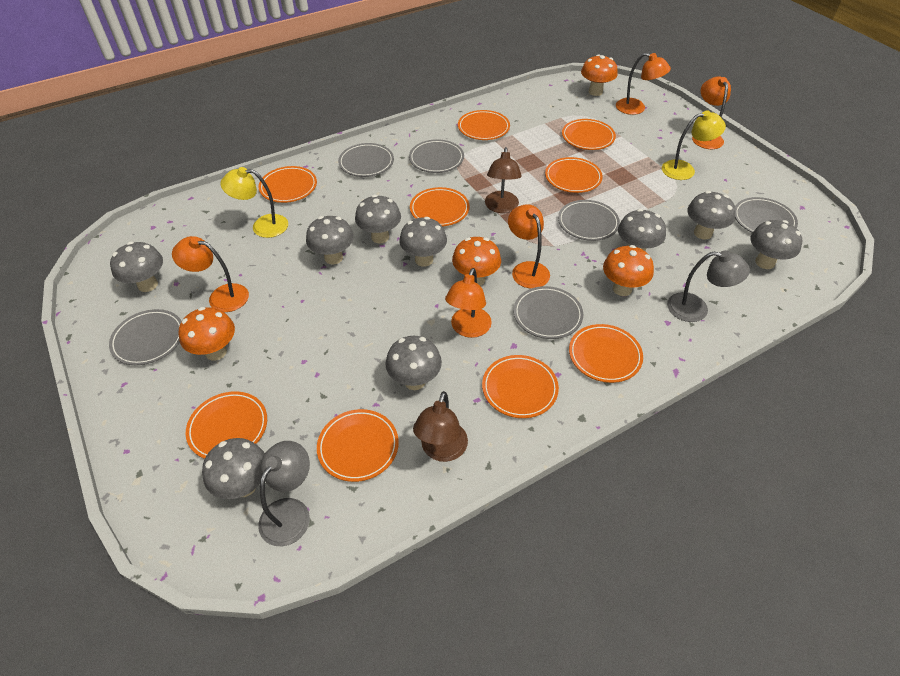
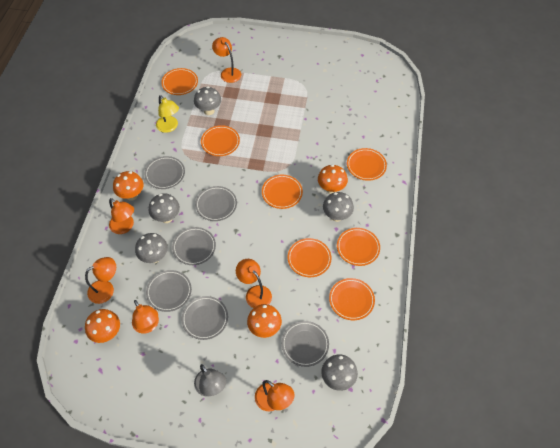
brown lamp: 2 -> 0
grey lamp: 2 -> 1
grey mushroom: 9 -> 5
orange lamp: 5 -> 6
orange plate: 9 -> 7
yellow lamp: 2 -> 1

